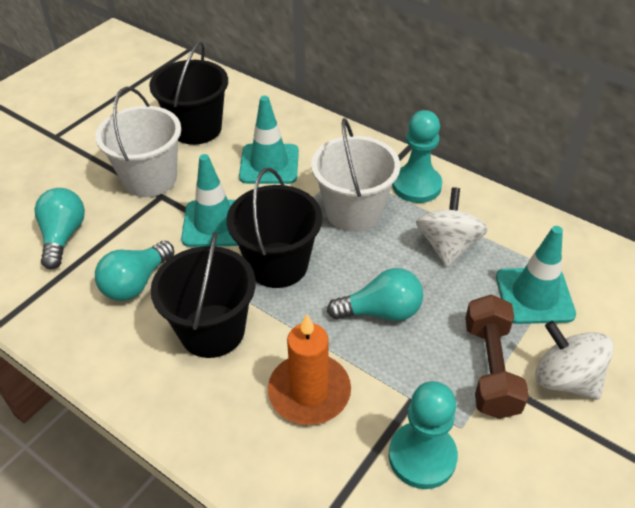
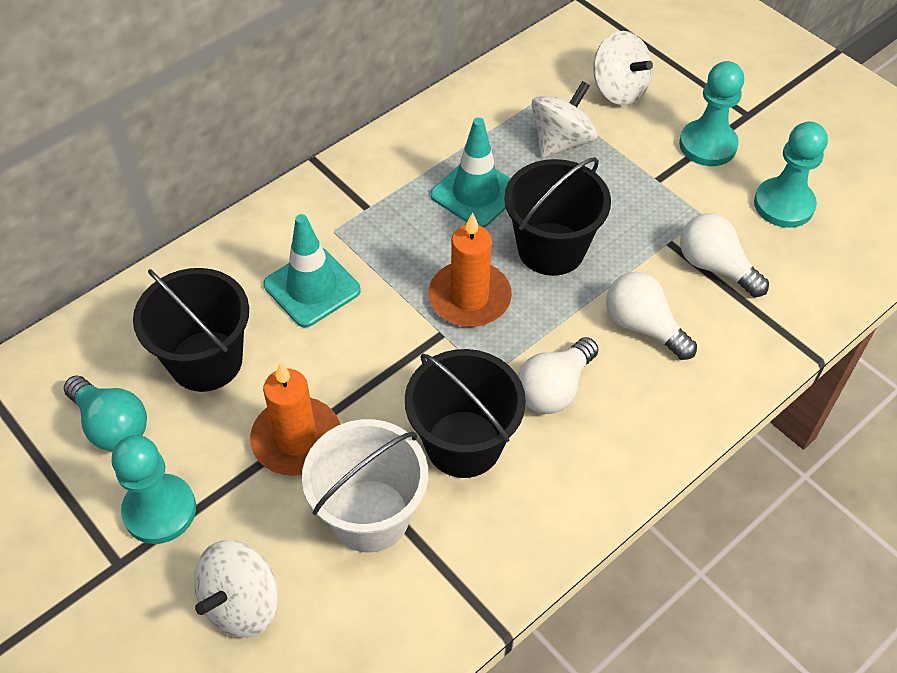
brown dumbbell: 1 -> 0
orange candle: 1 -> 2
turquoise light bulb: 3 -> 1
turquoise pawn: 2 -> 3
turquoise traffic cone: 3 -> 2
white bucket: 2 -> 1
white light bulb: 0 -> 3
white spinning top: 2 -> 3

